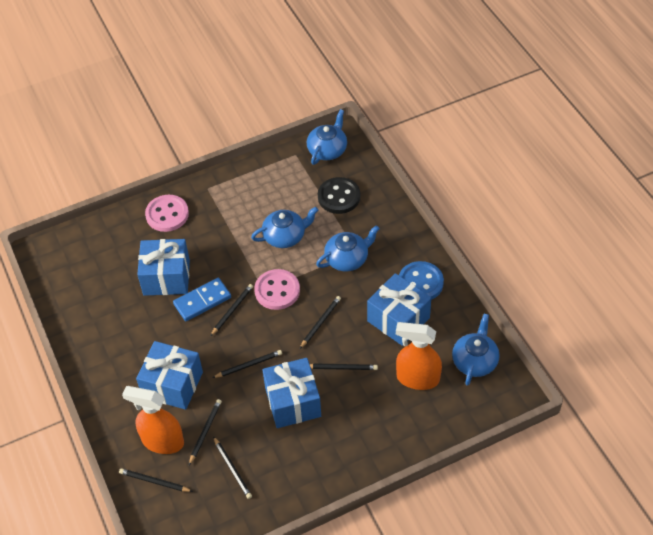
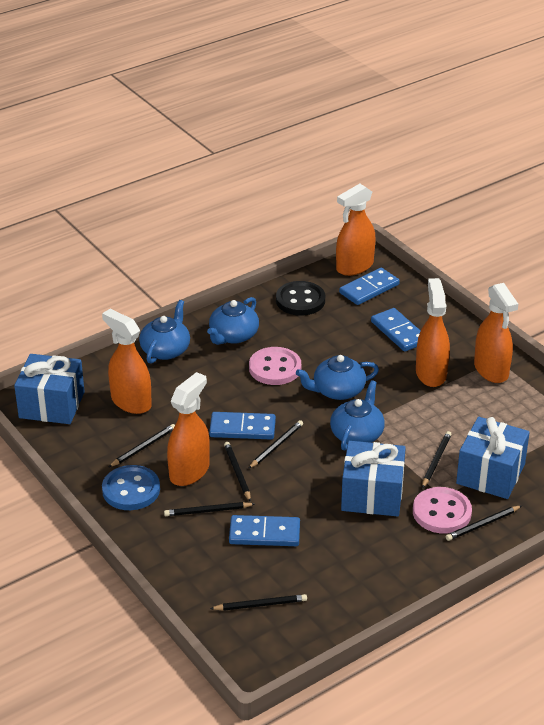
blue domino: 1 -> 4
blue gift: 4 -> 3
orange spray bottle: 2 -> 5

